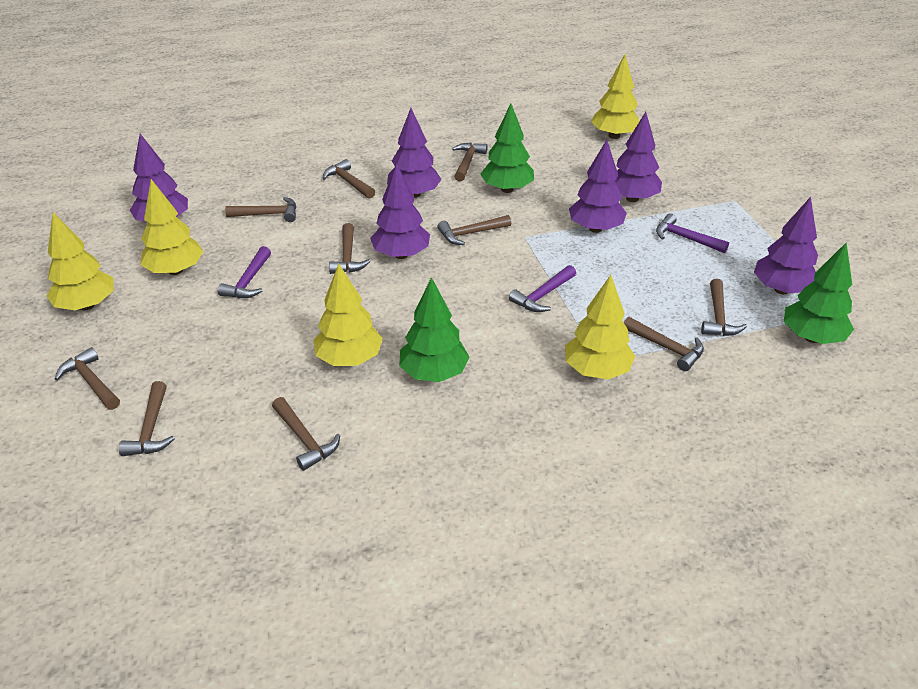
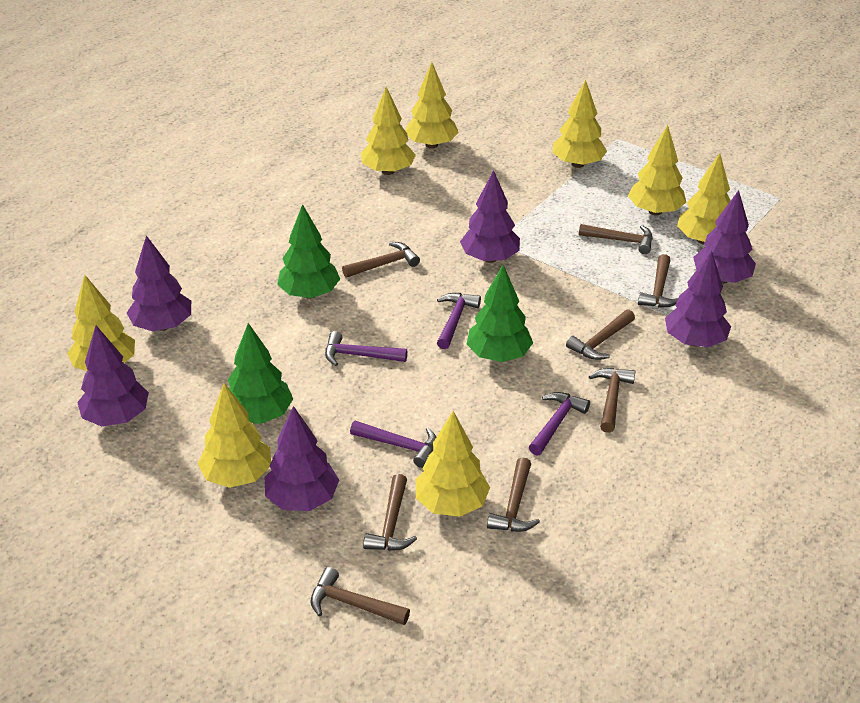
brown hammer: 10 -> 8
purple hammer: 3 -> 4
yellow tree: 5 -> 8

